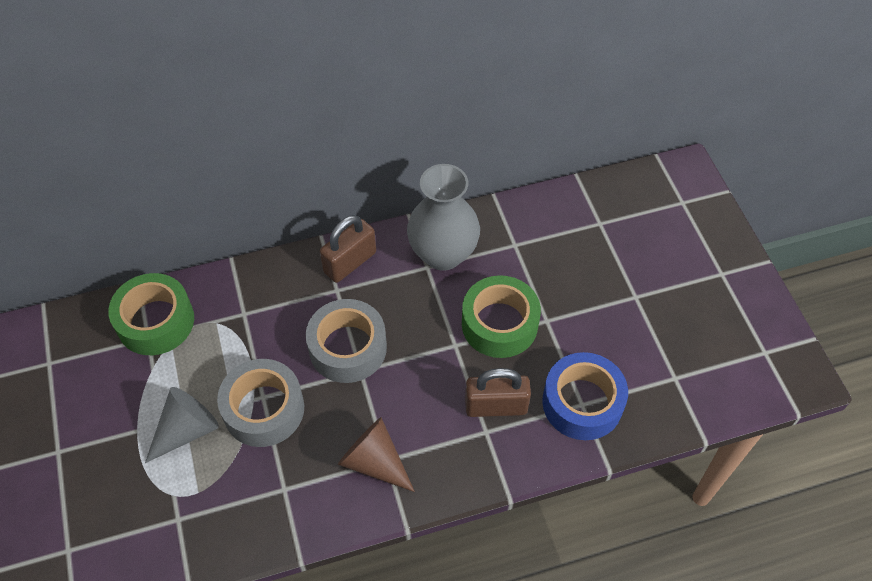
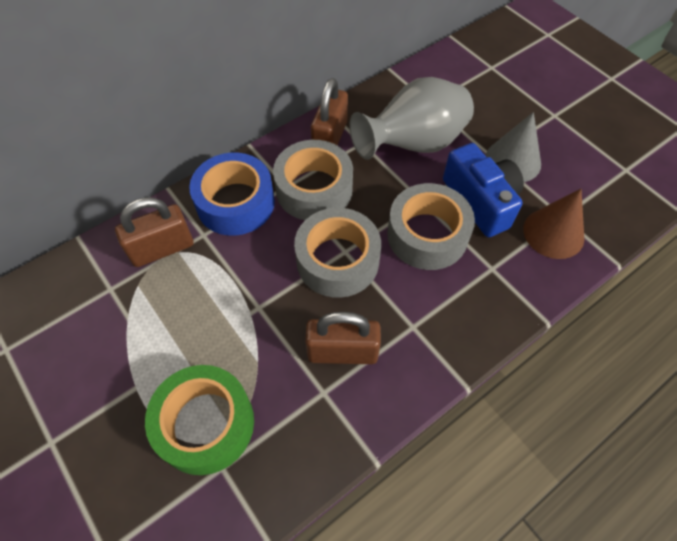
blue camera: 0 -> 1
brown padlock: 2 -> 3
green tape: 2 -> 1
grey tape: 2 -> 3

